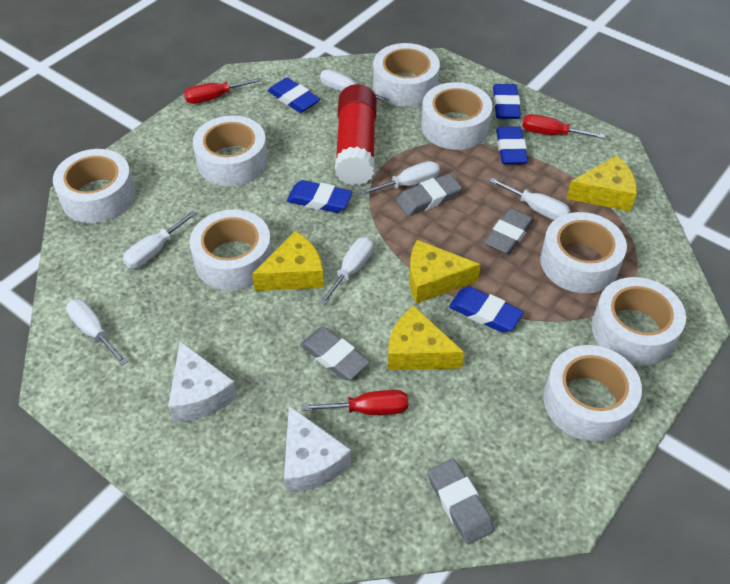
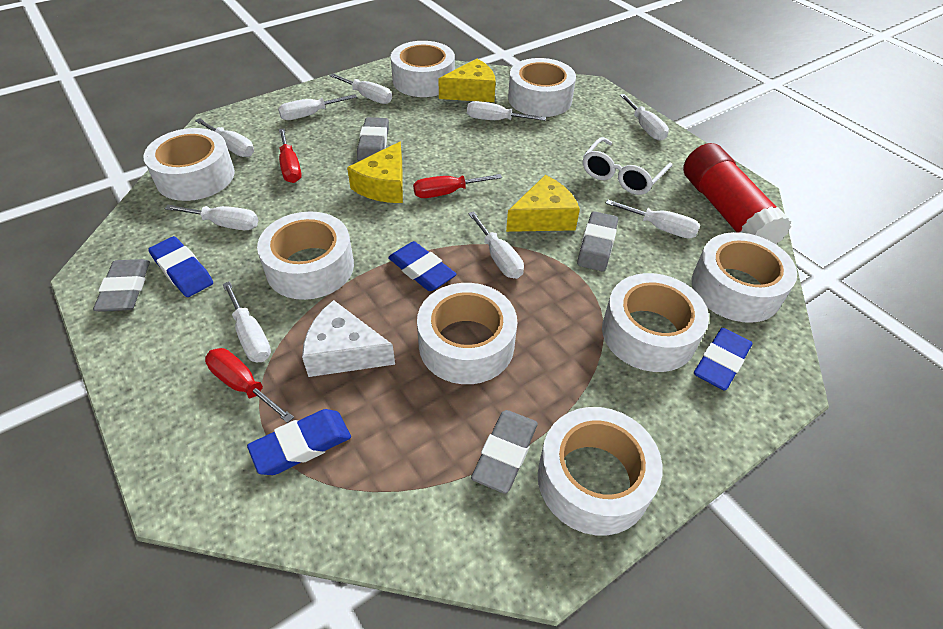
blue eraser: 5 -> 4
white cheese: 2 -> 1
white glasses: 0 -> 1
white screwdriver: 6 -> 9
yellow cheese: 4 -> 3

